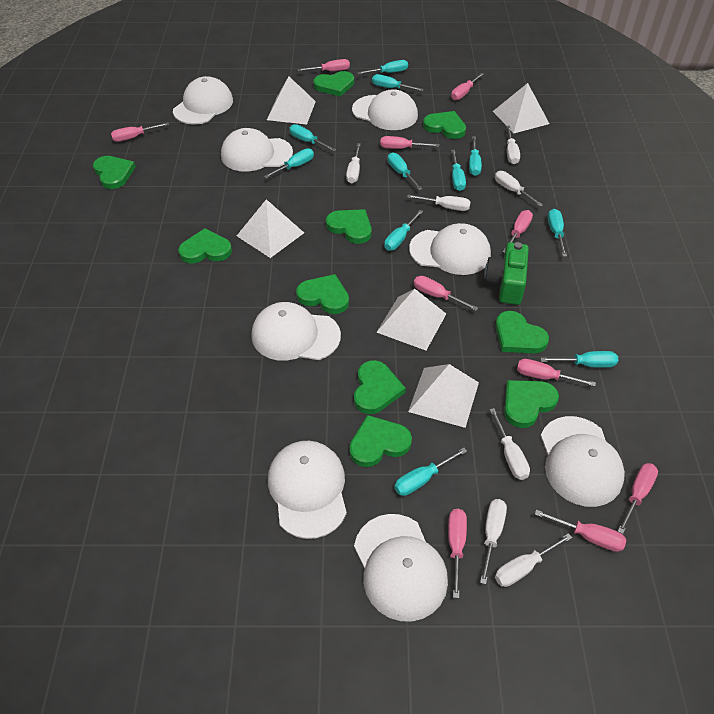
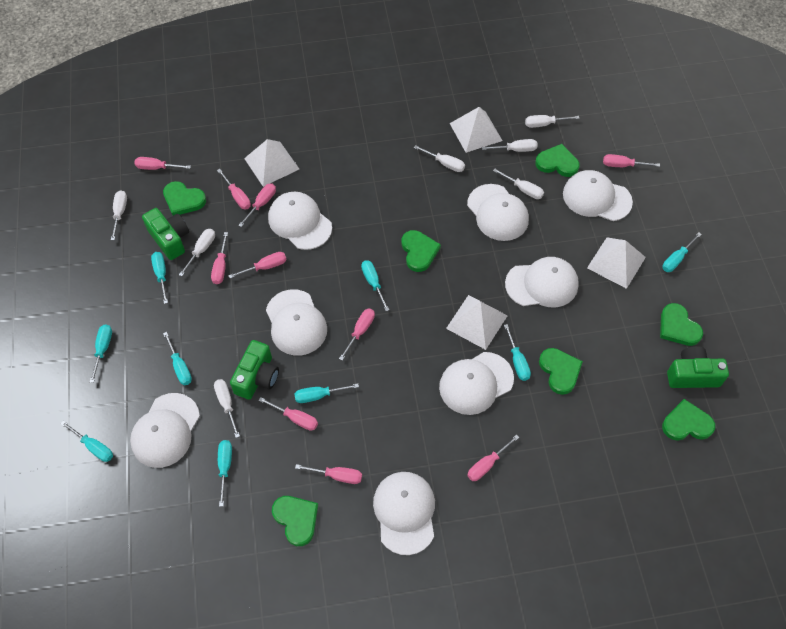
green camera: 1 -> 3
green heart: 10 -> 7
turquoise screwdriver: 11 -> 9
white pyramid: 5 -> 4

